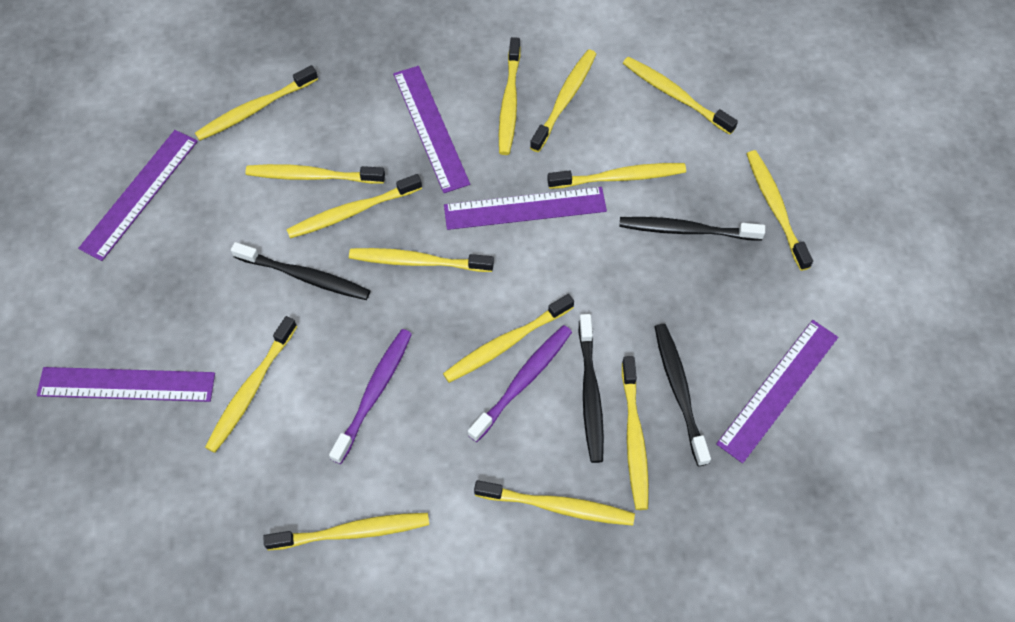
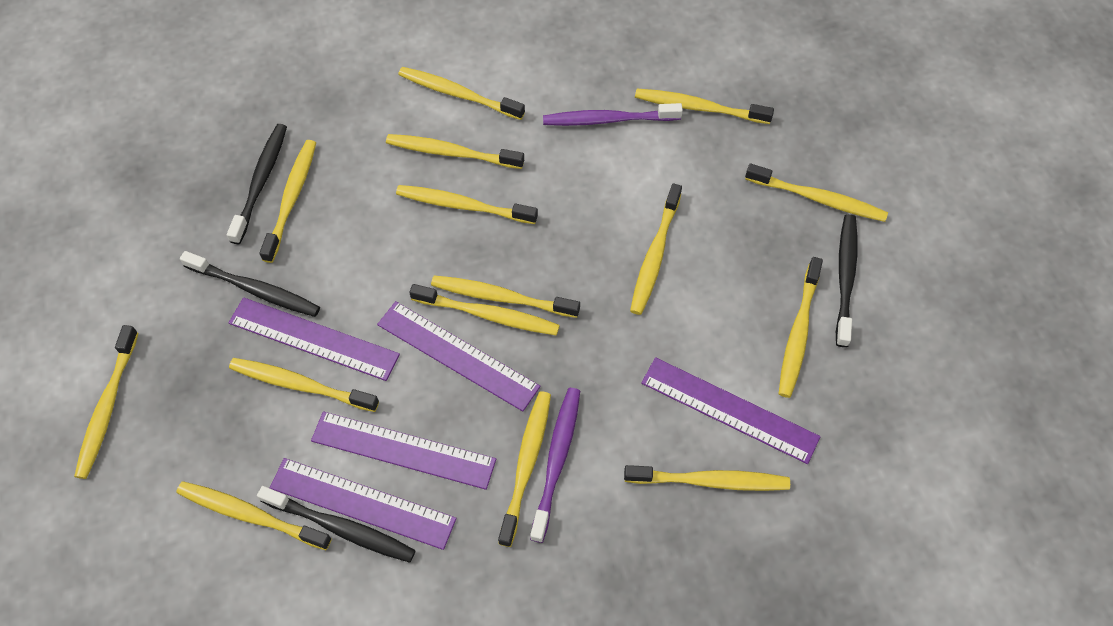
yellow toothbrush: 14 -> 15

